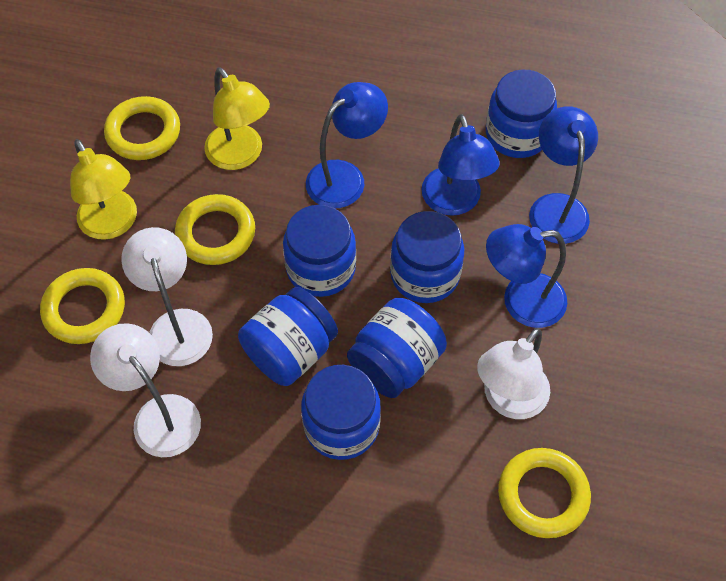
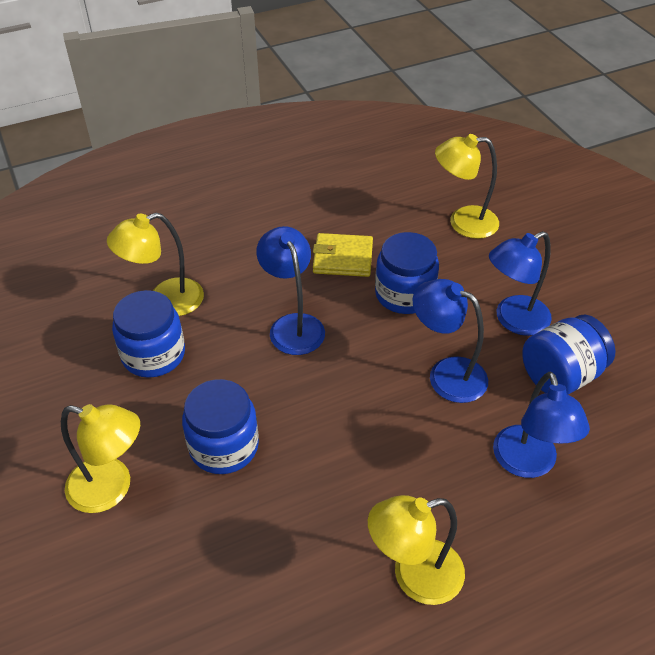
blue jar: 6 -> 4
white lamp: 3 -> 0
yellow lamp: 2 -> 4
yellow ring: 4 -> 0
yellow wallet: 0 -> 1

